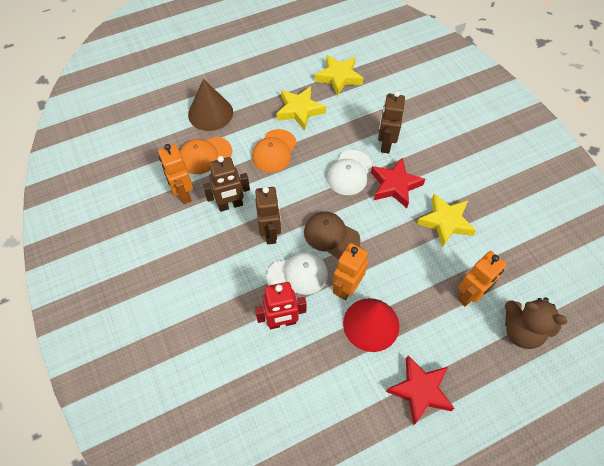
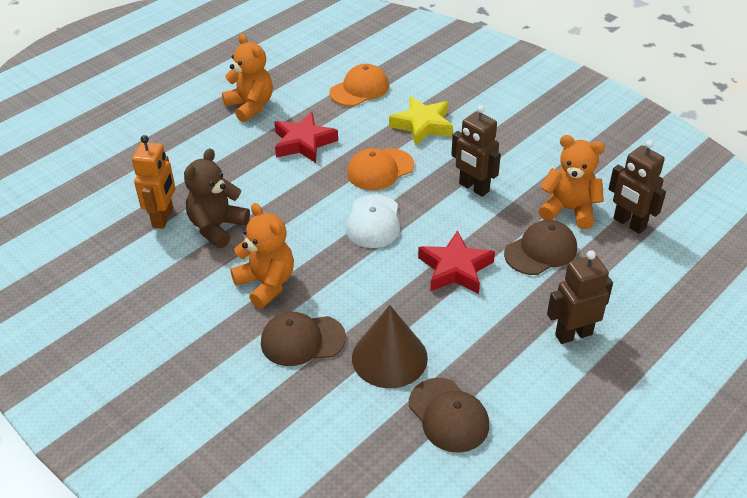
brown cap: 1 -> 3
orange robot: 3 -> 1
orange teddy bear: 0 -> 3
red cone: 1 -> 0
red robot: 1 -> 0
white cap: 2 -> 1
yellow star: 3 -> 1

